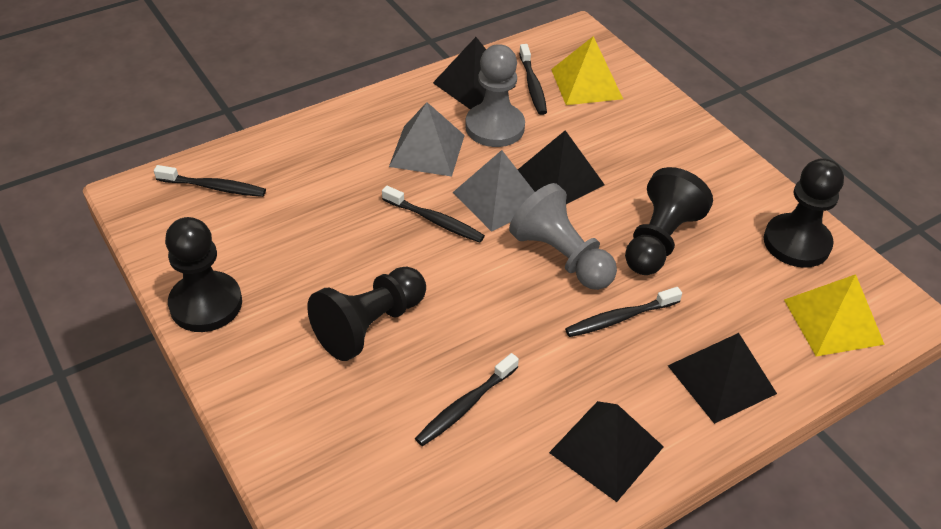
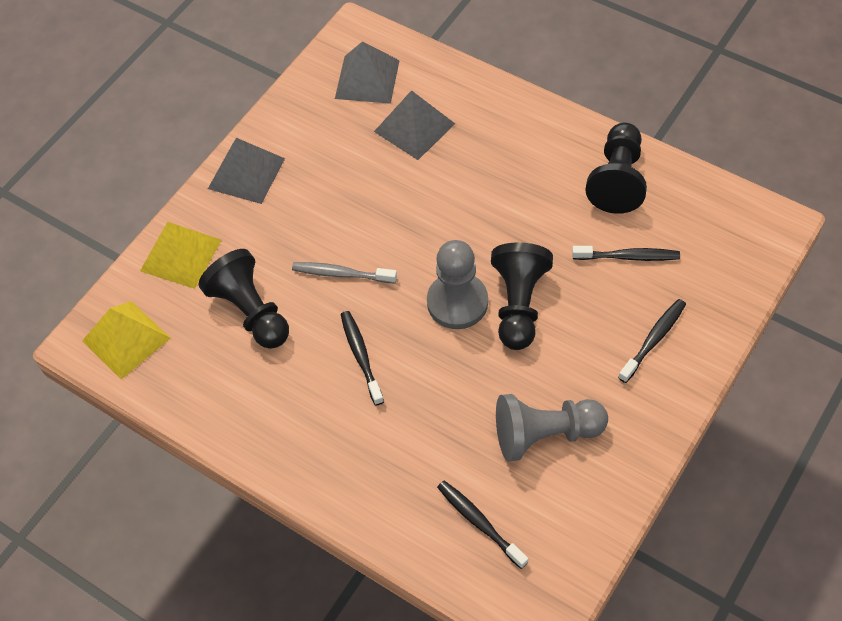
black pawn: 4 -> 3
black pyramid: 4 -> 0
black toothbrush: 5 -> 4
grey pyramid: 2 -> 3
grey toothbrush: 0 -> 1

